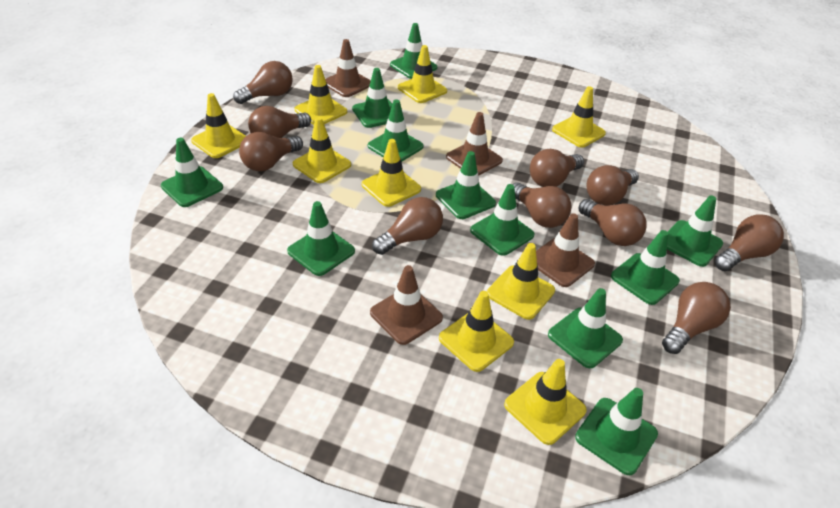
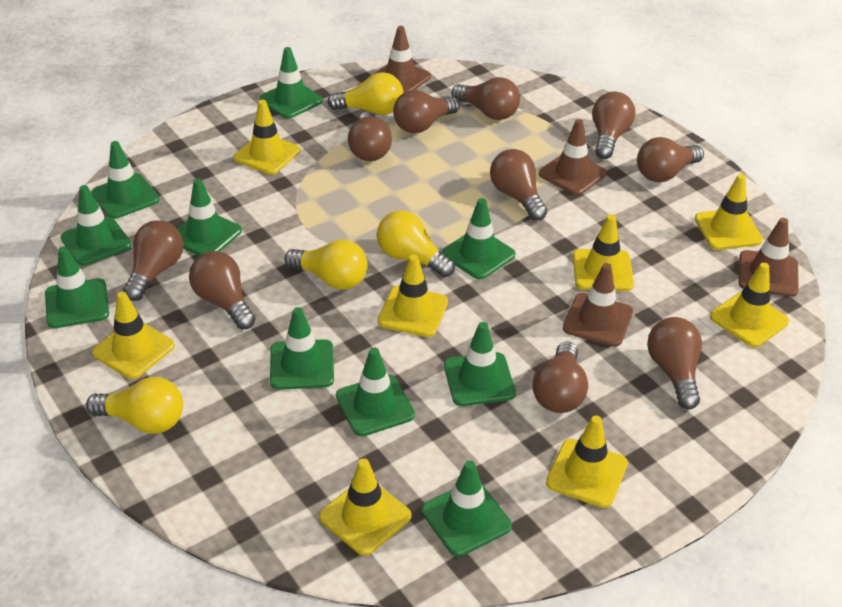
green traffic cone: 11 -> 10
yellow light bulb: 0 -> 4
yellow traffic cone: 9 -> 8

